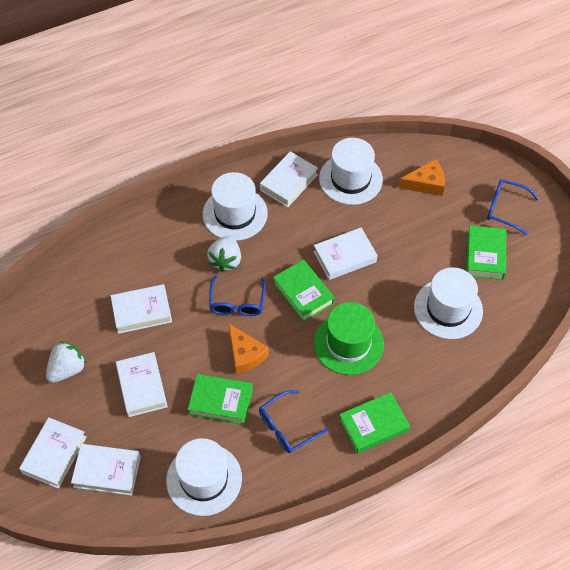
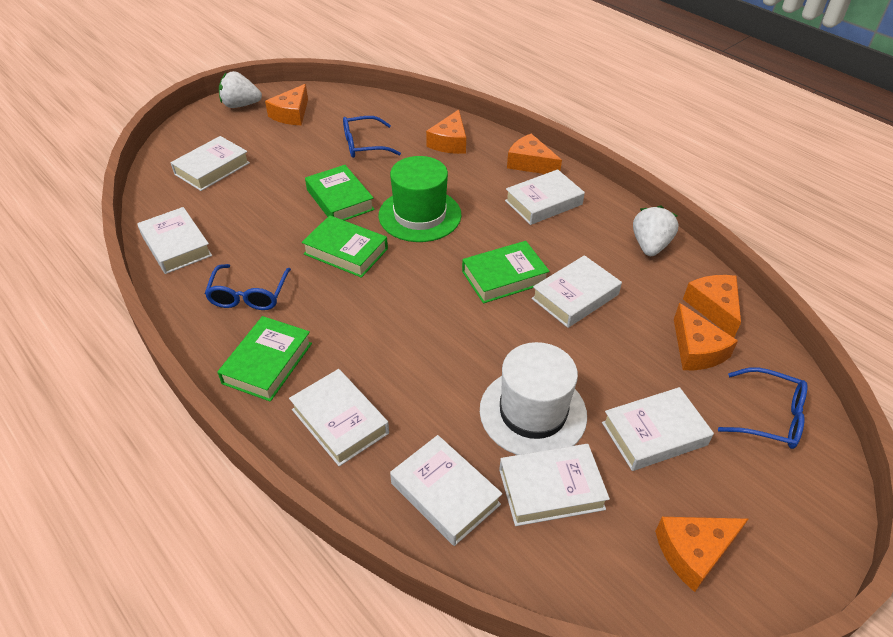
orange cheese: 2 -> 6
white book: 6 -> 8
white hat: 4 -> 1

